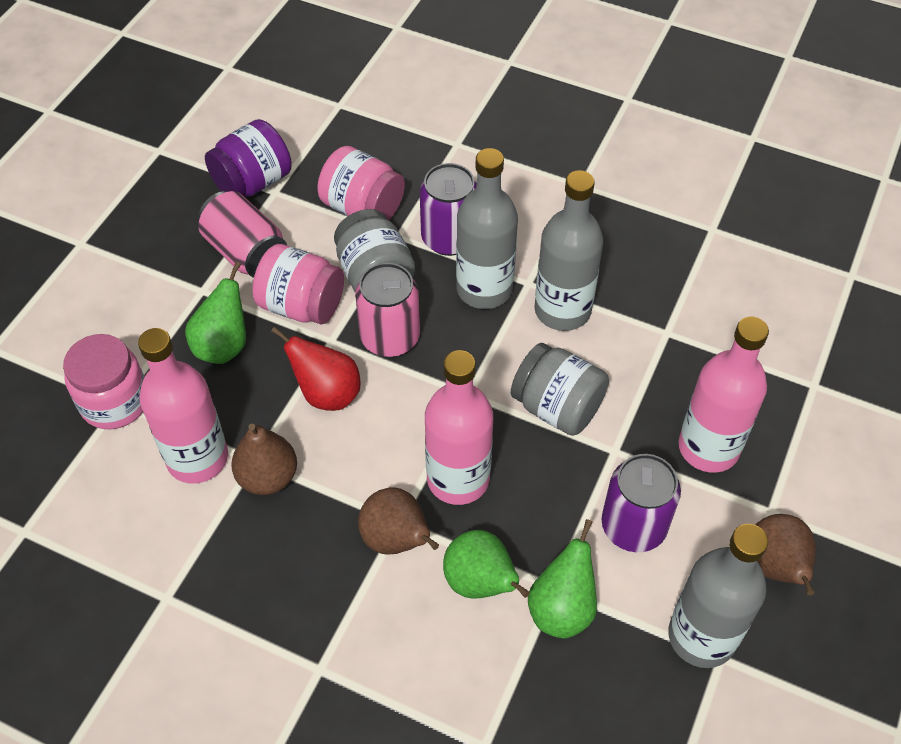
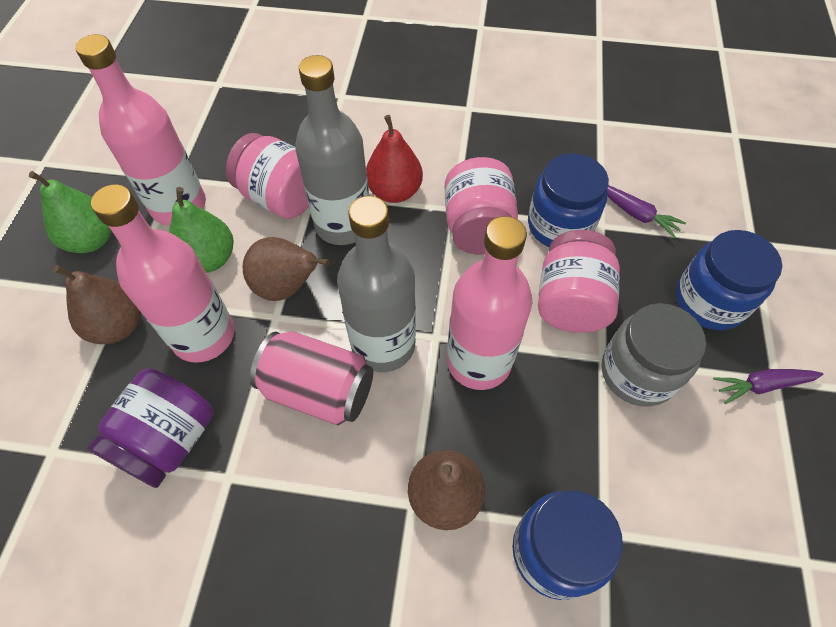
blue jar: 0 -> 3
green pear: 3 -> 2
grey bottle: 3 -> 2
grey jar: 2 -> 1
pink can: 2 -> 1
purple can: 2 -> 0
purple carrot: 0 -> 2

